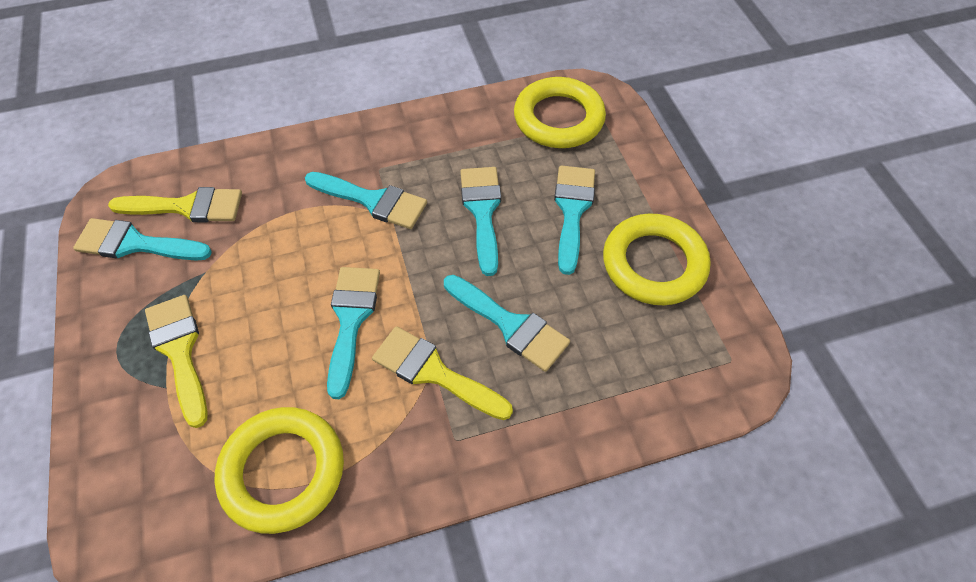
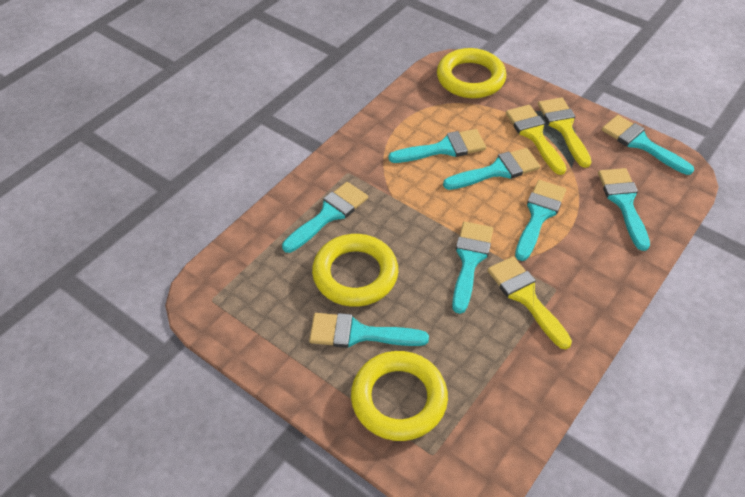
turquoise brush: 6 -> 8

